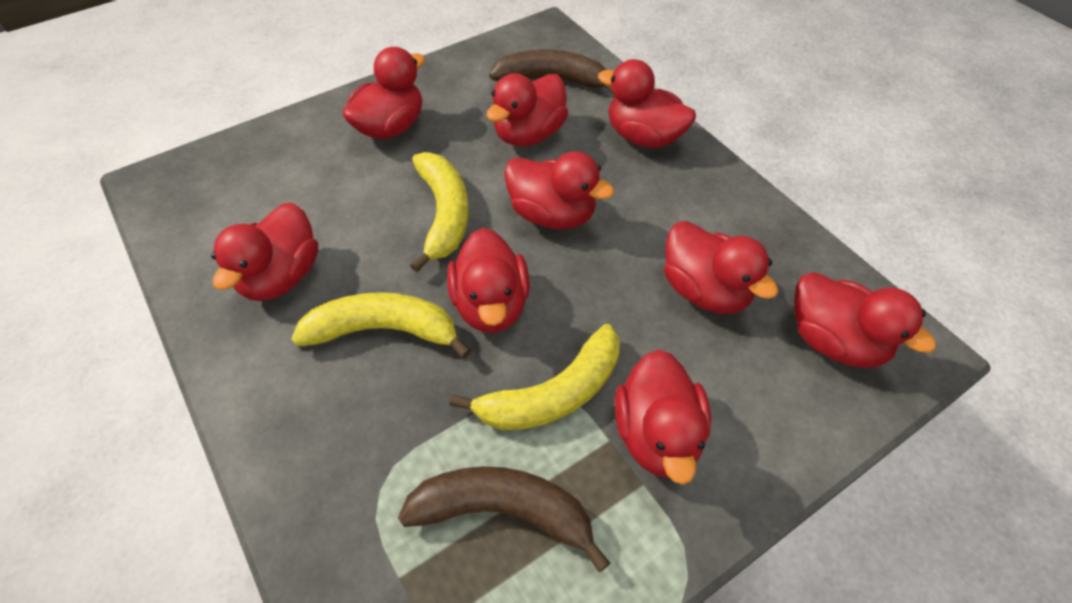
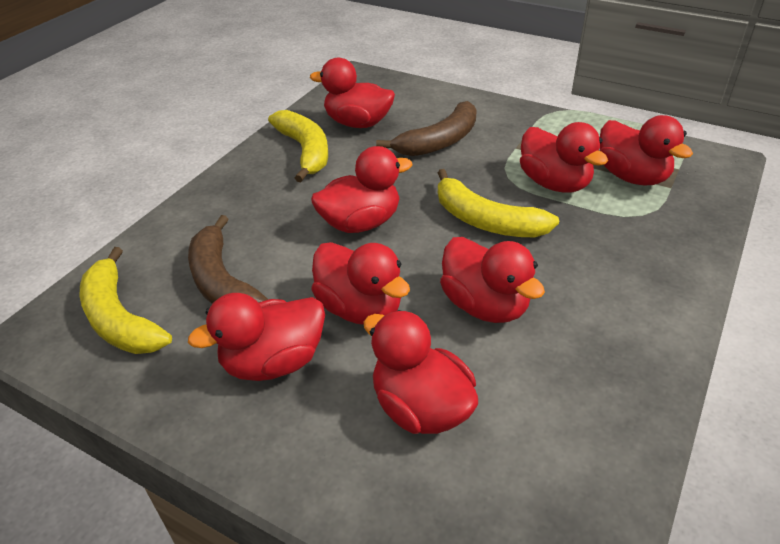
red duck: 9 -> 8

